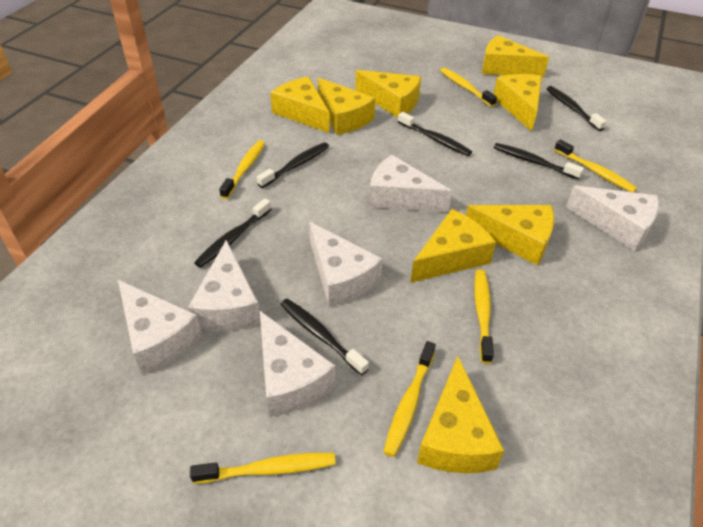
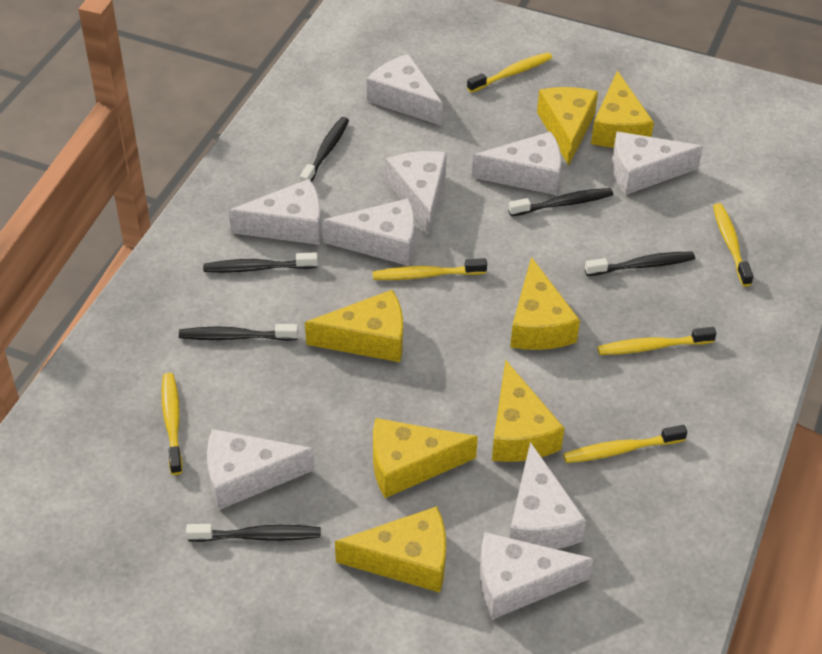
white cheese: 6 -> 9
yellow cheese: 8 -> 7

